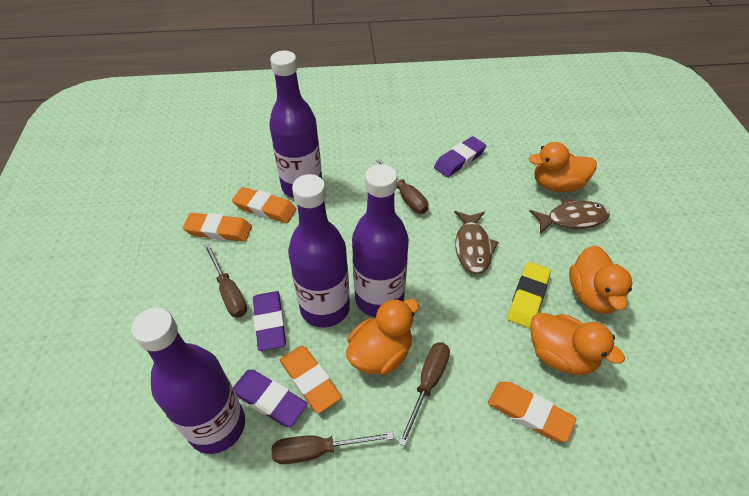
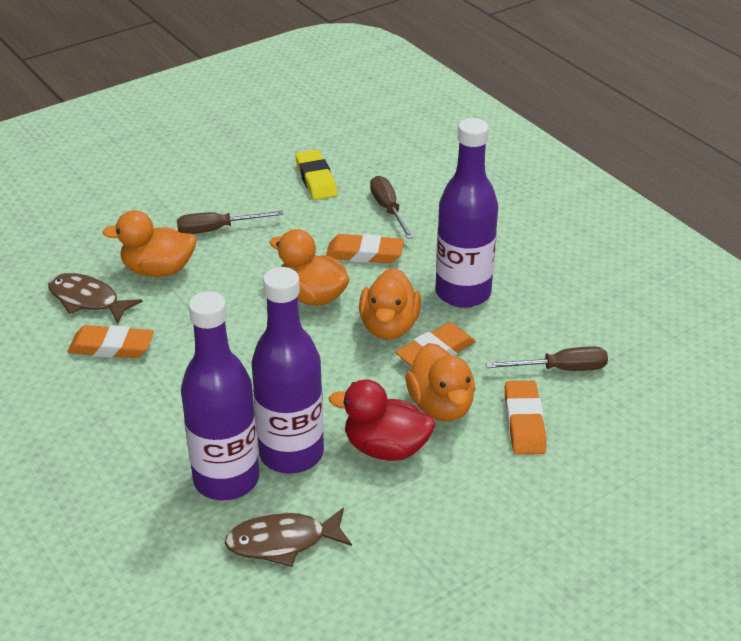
brown screwdriver: 4 -> 3
purple bottle: 4 -> 3
purple eraser: 3 -> 0
red duck: 0 -> 1

